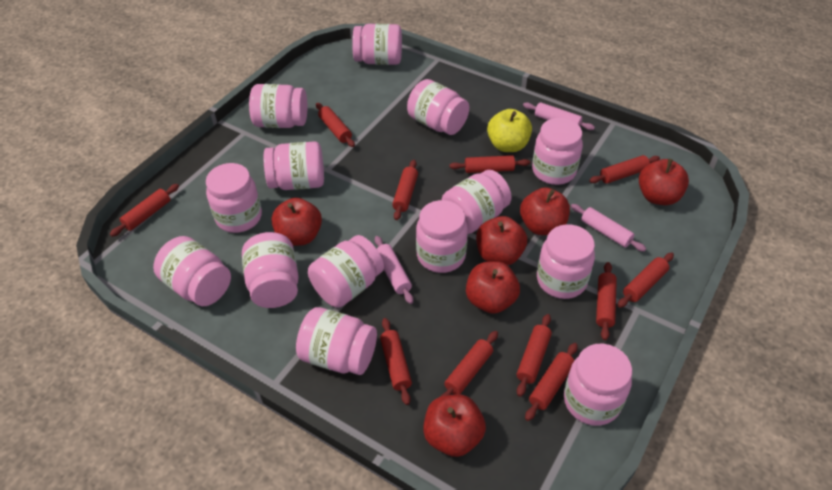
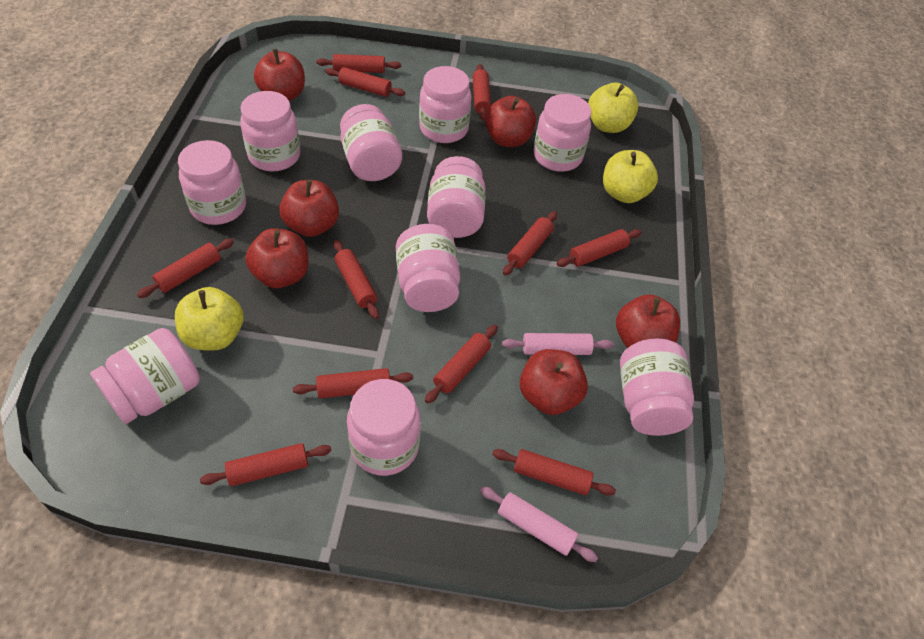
pink jar: 14 -> 10
pink rolling pin: 3 -> 2
yellow apple: 1 -> 3

